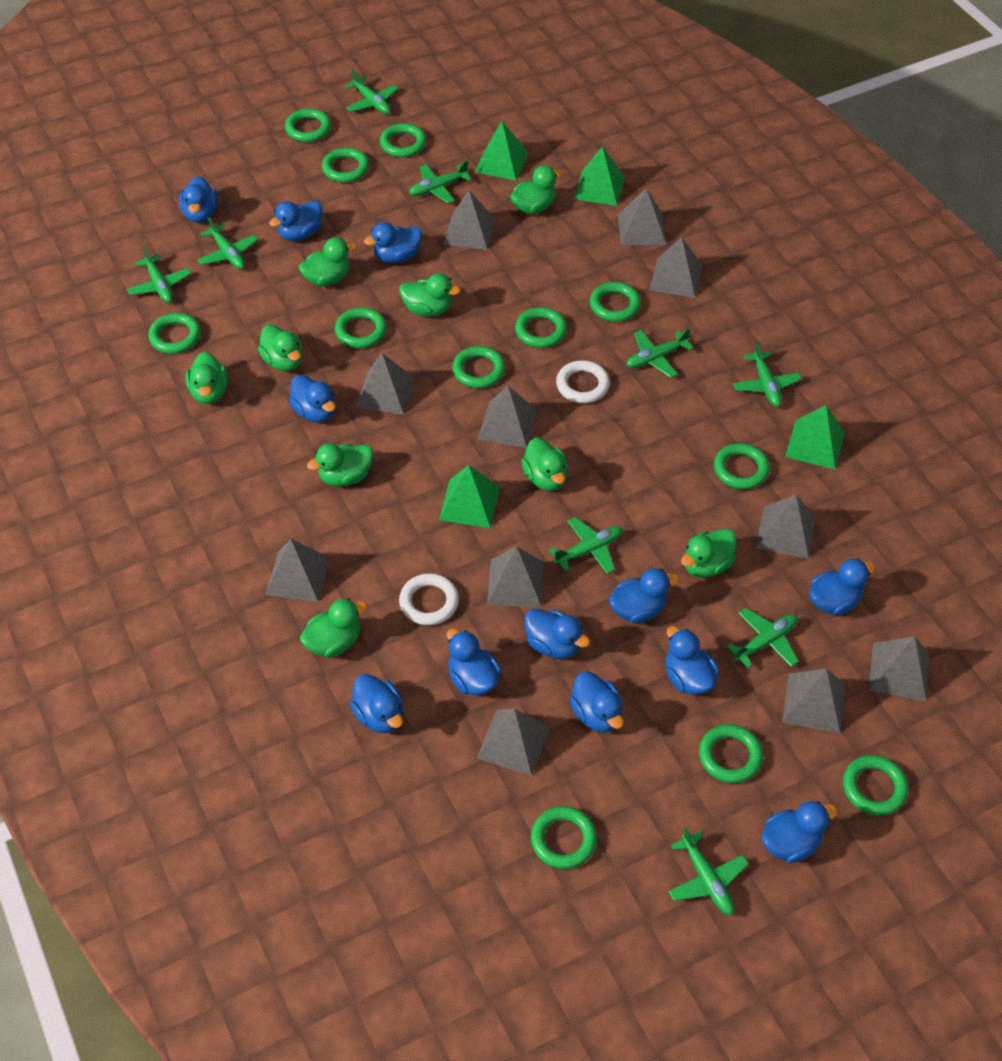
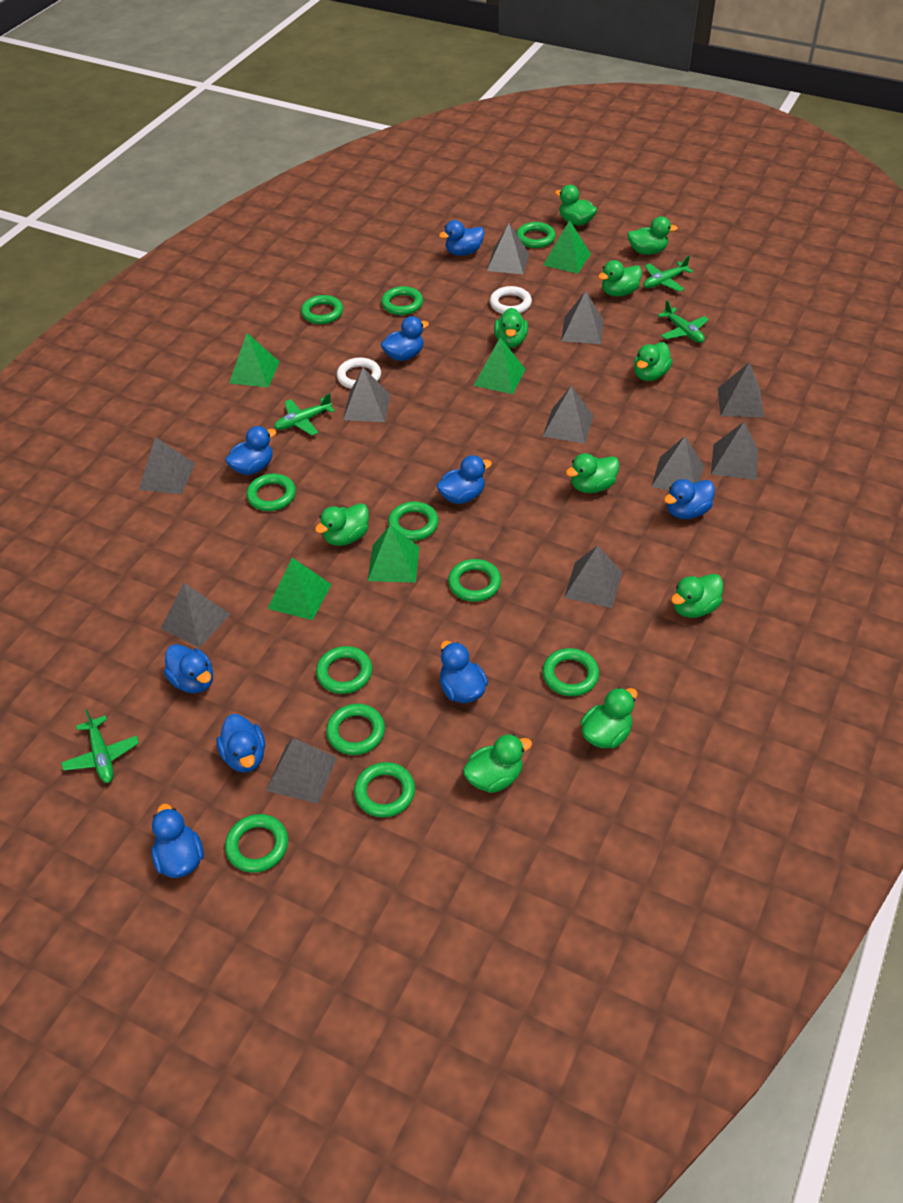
blue duck: 12 -> 9
green duck: 9 -> 10
green plane: 9 -> 4
green pyramid: 4 -> 5
green ring: 12 -> 11

